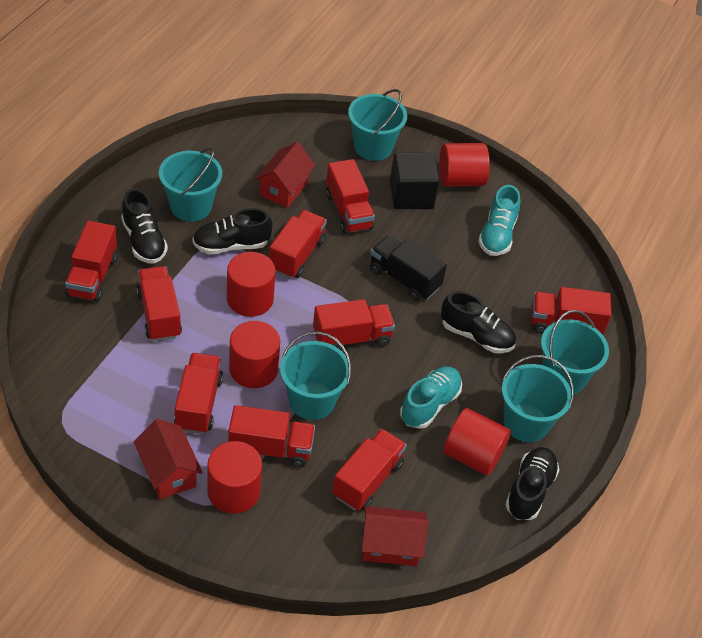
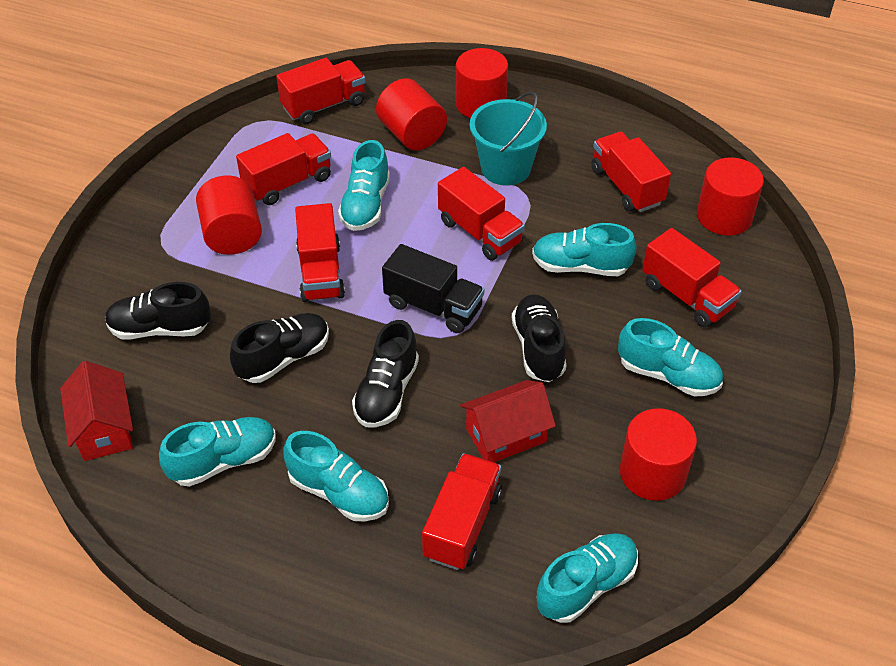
black cube: 1 -> 0
red house: 3 -> 2
red truck: 9 -> 7
turquoise bucket: 5 -> 1
turquoise shoe: 2 -> 6

